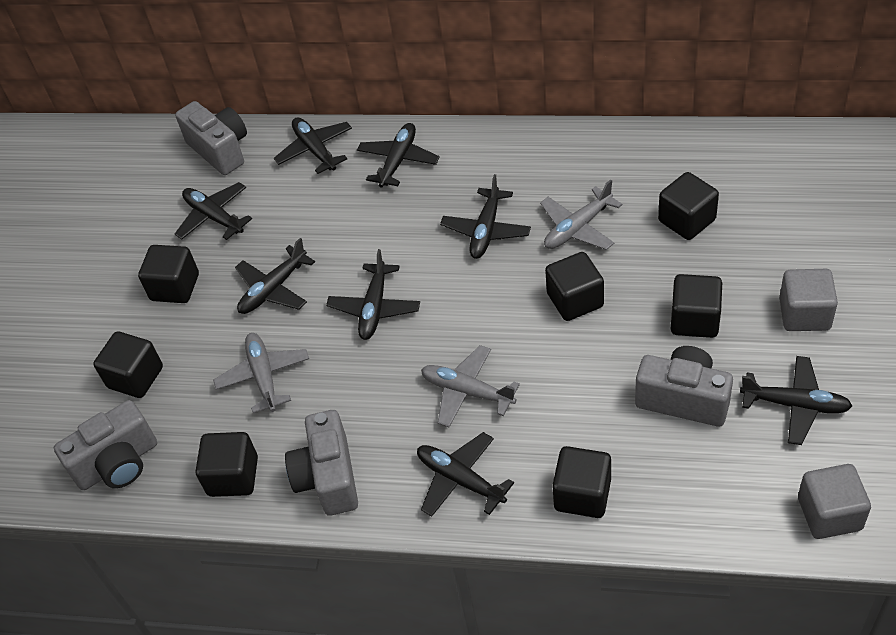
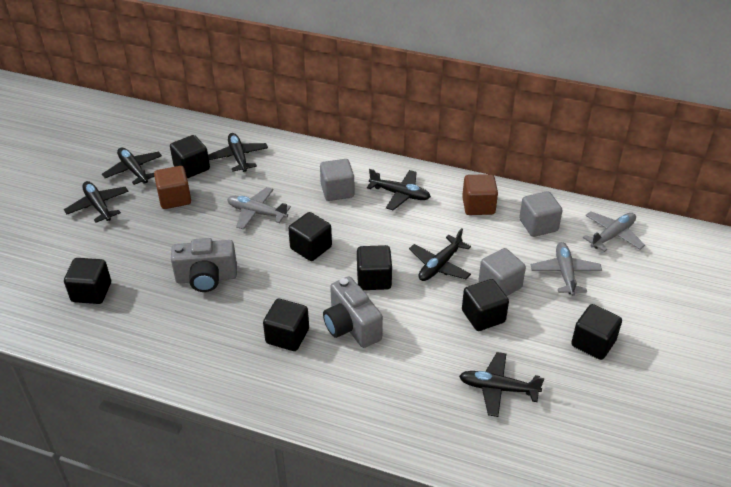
black plane: 8 -> 6
brown cube: 0 -> 2
grey camera: 4 -> 2
grey cube: 2 -> 3

